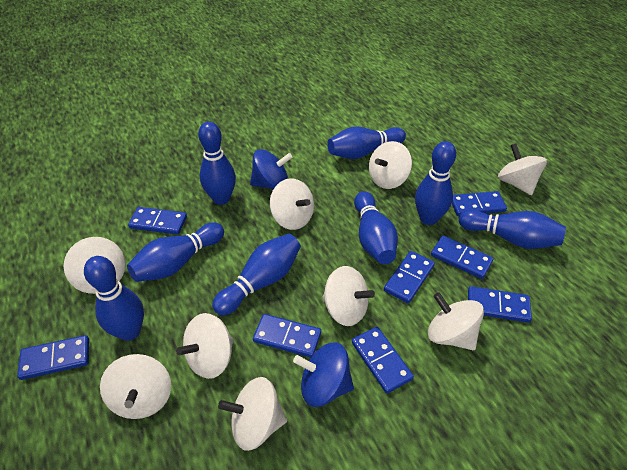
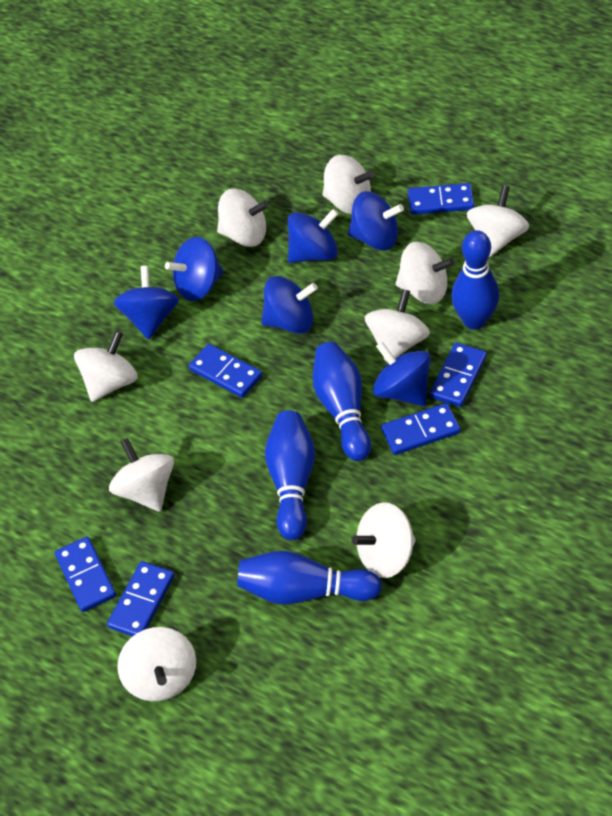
blue bowling pin: 8 -> 4
blue domino: 8 -> 6
blue spinning top: 2 -> 6

